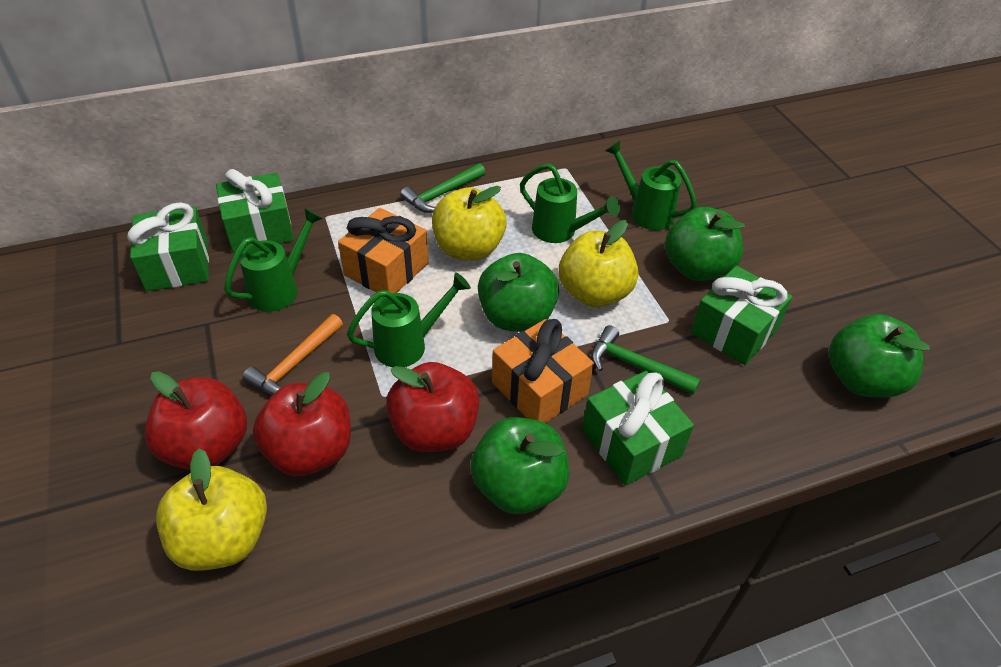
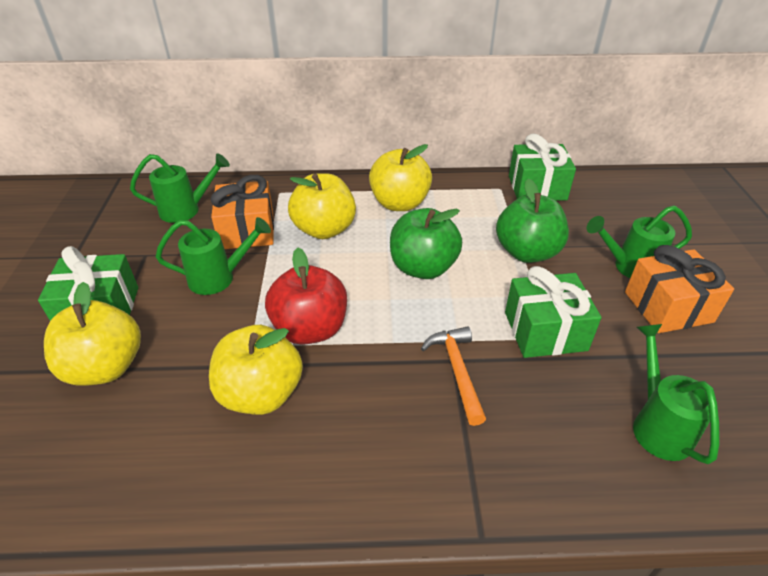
green apple: 4 -> 2
green gift: 4 -> 3
green hammer: 2 -> 0
red apple: 3 -> 1
yellow apple: 3 -> 4

